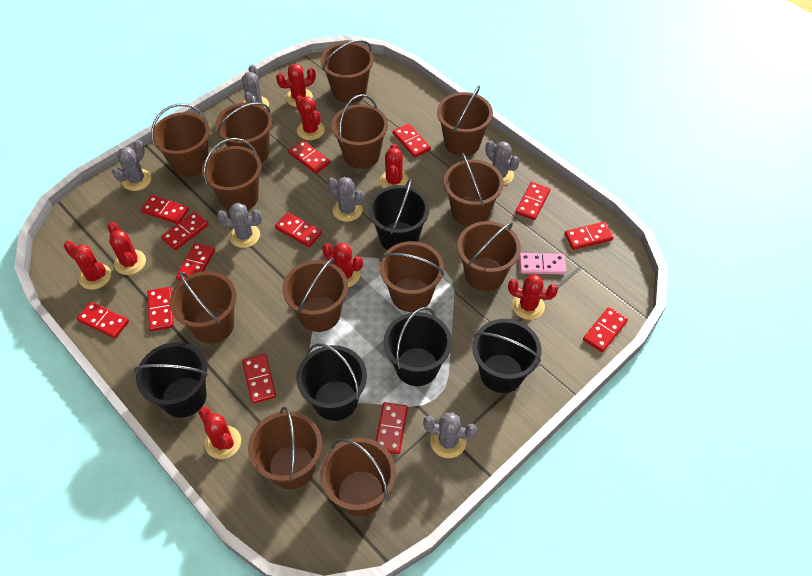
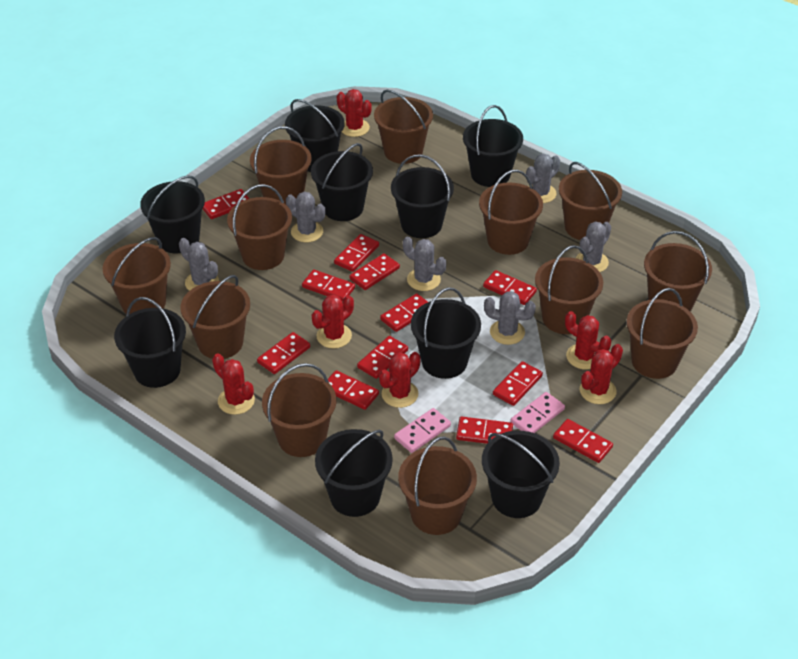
black bucket: 5 -> 9
brown bucket: 13 -> 12
pink domino: 1 -> 2
red cactus: 8 -> 6
red domino: 13 -> 12

